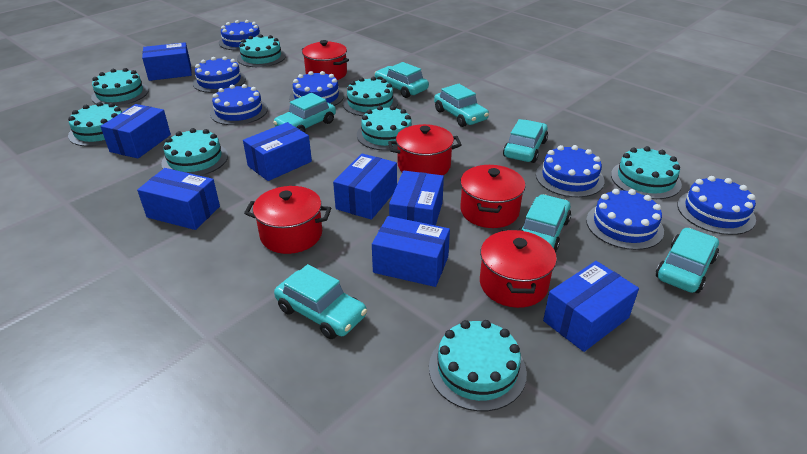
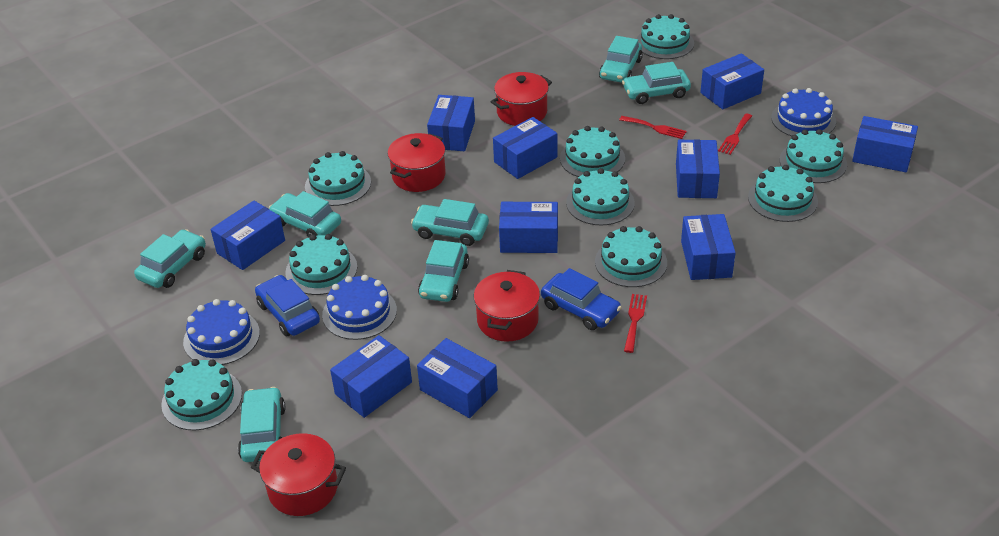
blue box: 8 -> 10
blue cake: 7 -> 3
blue car: 0 -> 2
red fork: 0 -> 3
red pot: 5 -> 4
turquoise cake: 8 -> 9

